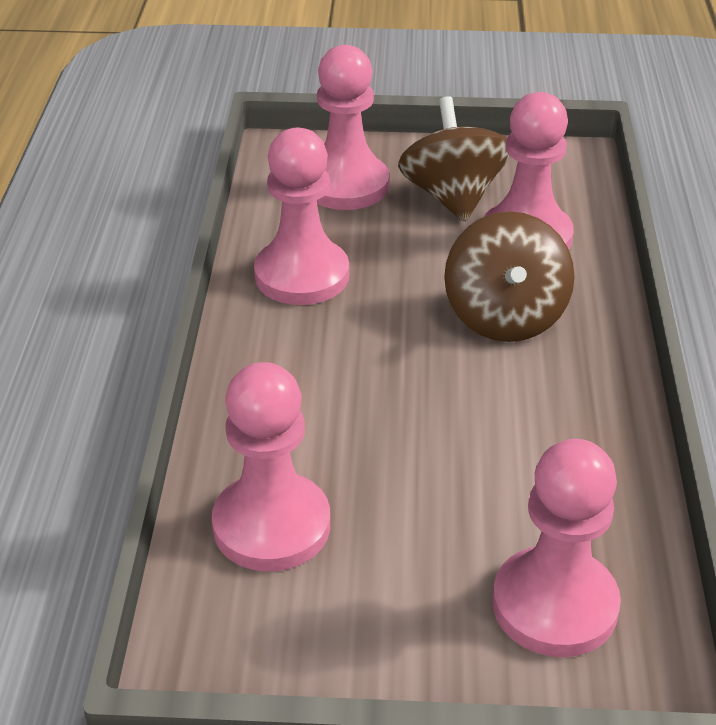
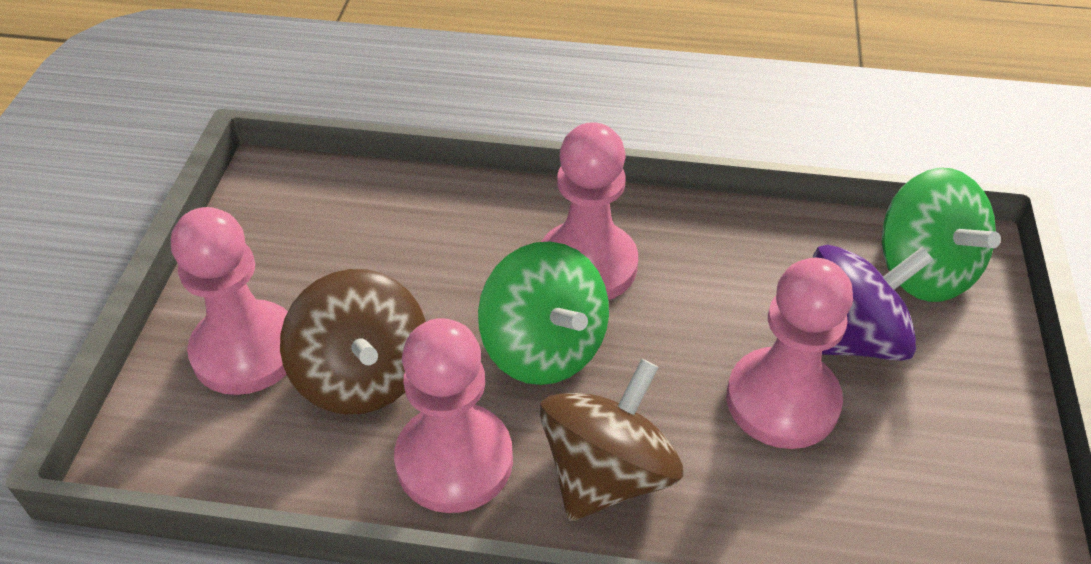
green spinning top: 0 -> 2
pink pawn: 5 -> 4
purple spinning top: 0 -> 1

